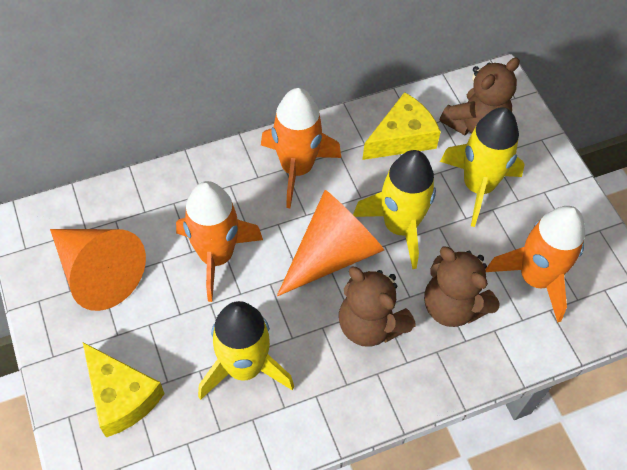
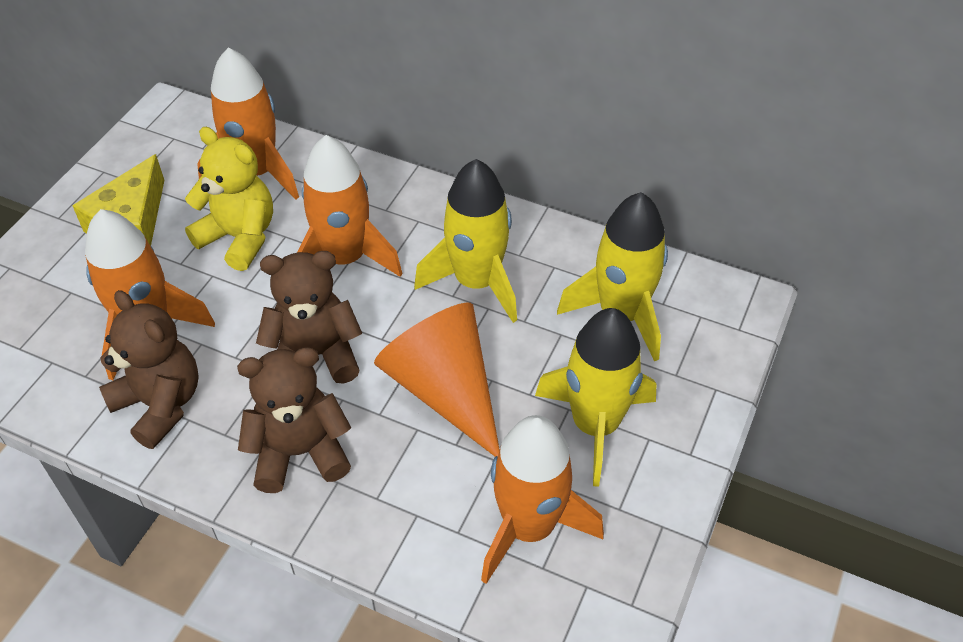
orange cone: 2 -> 1
orange rocket: 3 -> 4
yellow cheese: 2 -> 1
yellow teddy bear: 0 -> 1

